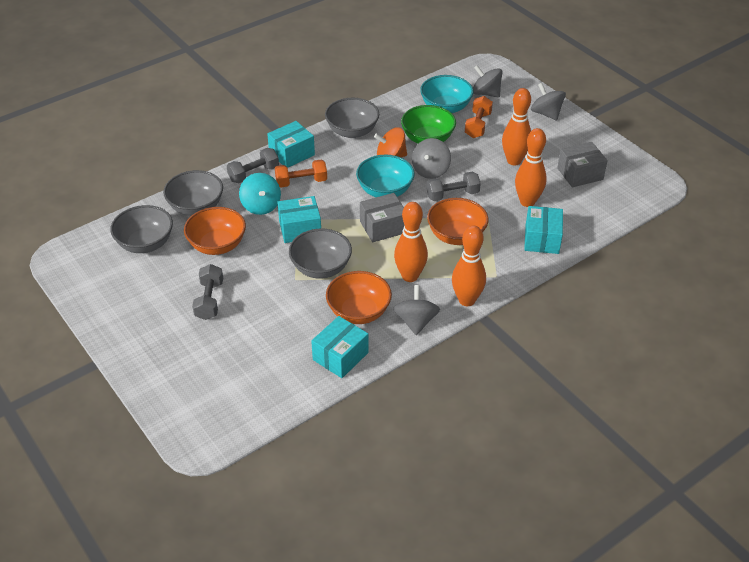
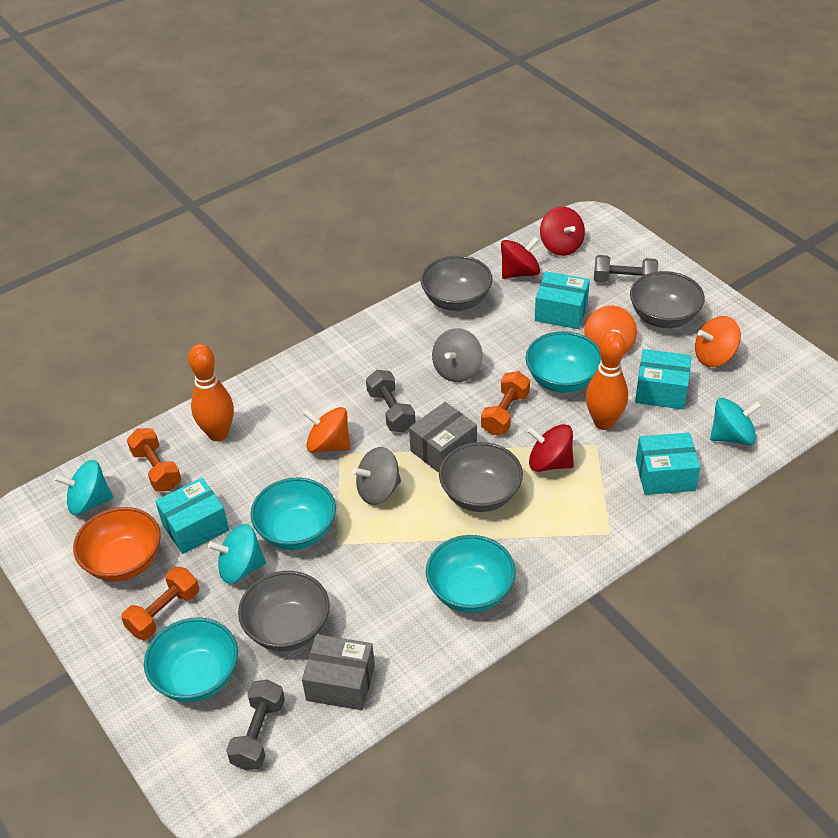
green bowl: 1 -> 0
grey spinning top: 4 -> 2
orange bowl: 3 -> 1
orange bowling pin: 4 -> 2
orange dumbbell: 2 -> 3
orange spinning top: 1 -> 3
red spinning top: 0 -> 3
turquoise bowl: 2 -> 4
turquoise spinning top: 1 -> 3

